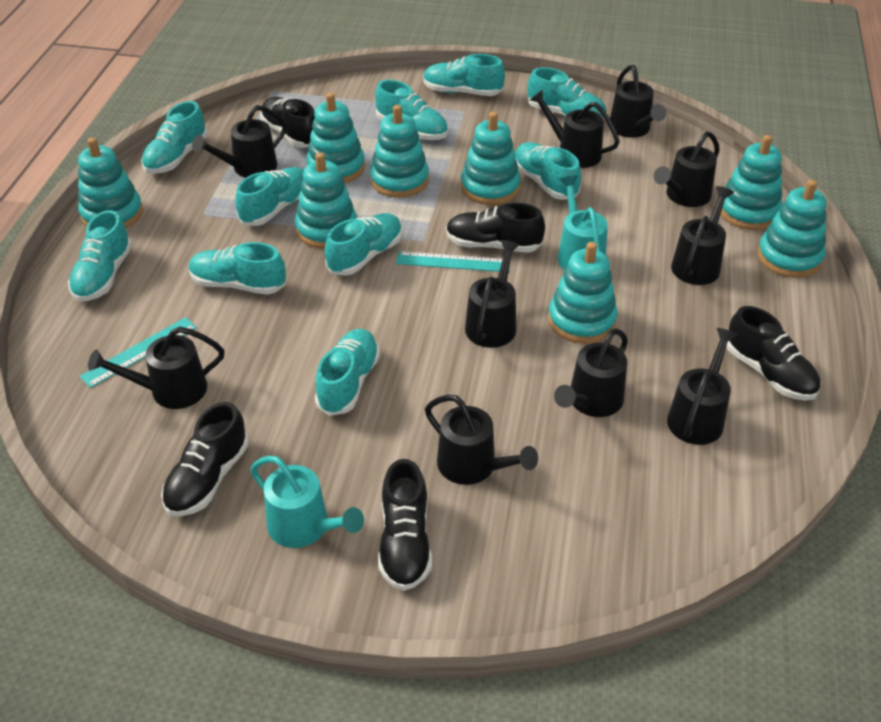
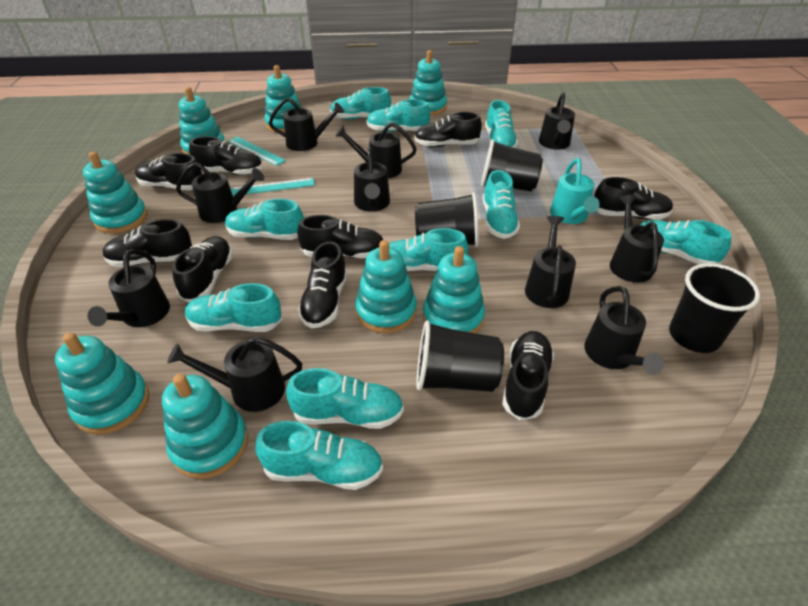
black cup: 0 -> 4
black shoe: 5 -> 9
turquoise watering can: 2 -> 1

